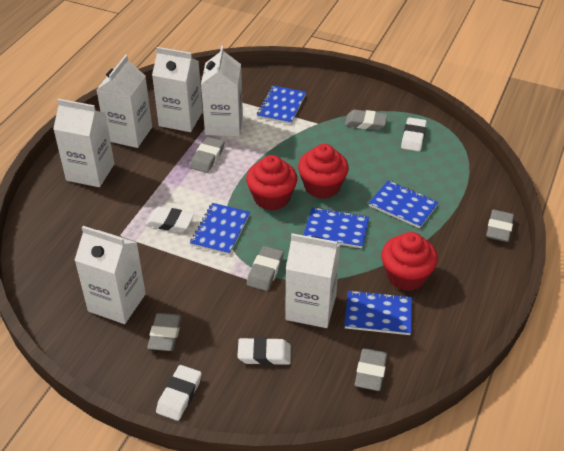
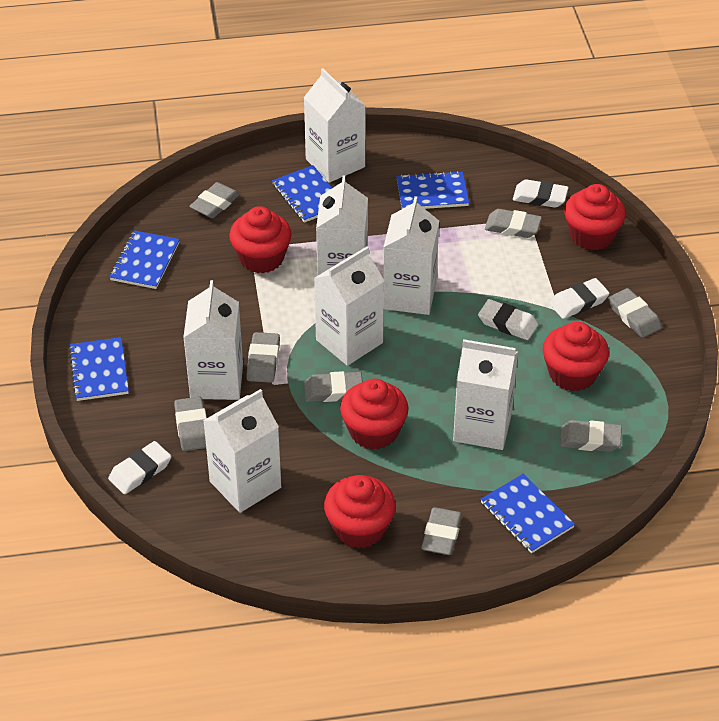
grey eraser: 6 -> 8
red cupcake: 3 -> 5
white carton: 6 -> 7

